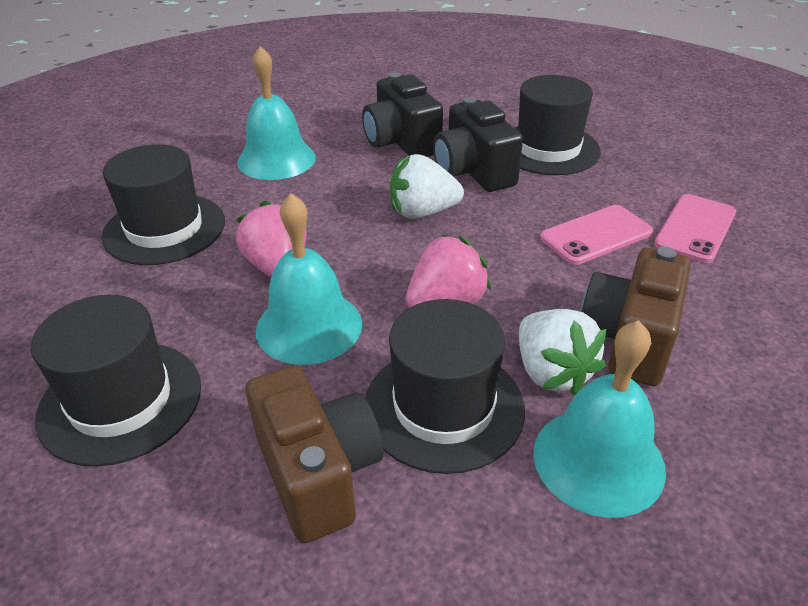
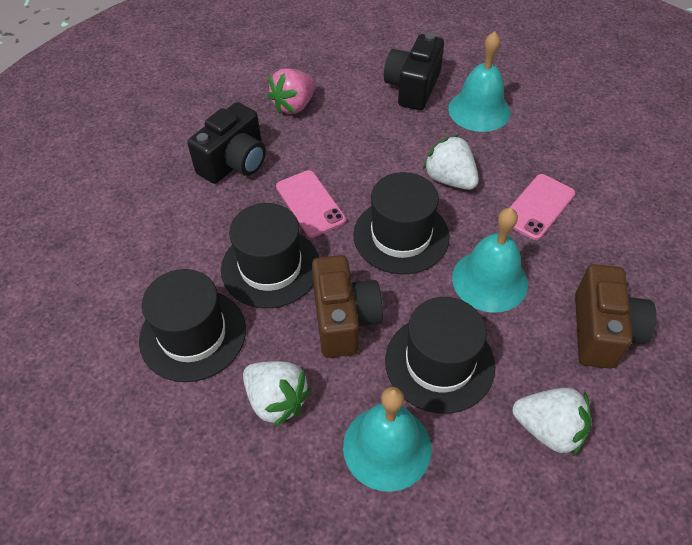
pink strawberry: 2 -> 1
white strawberry: 2 -> 3

